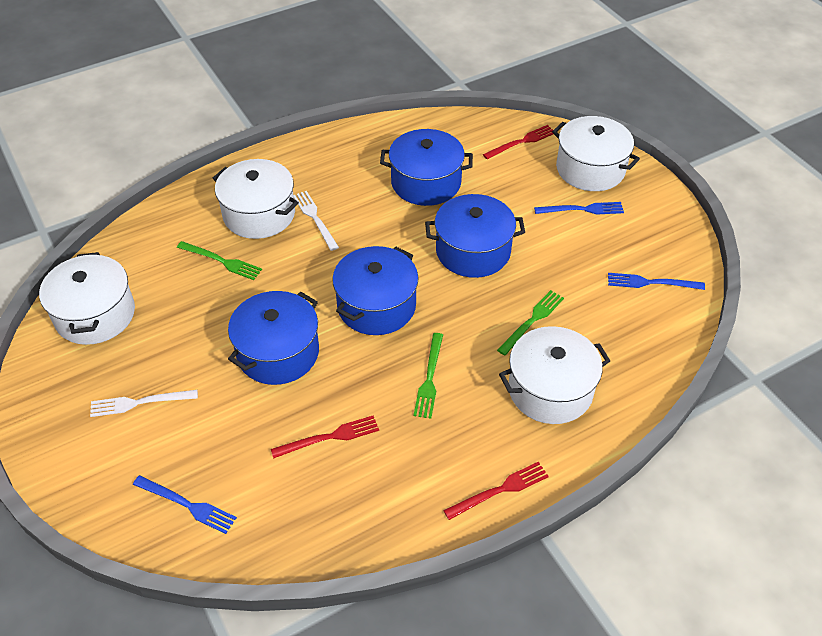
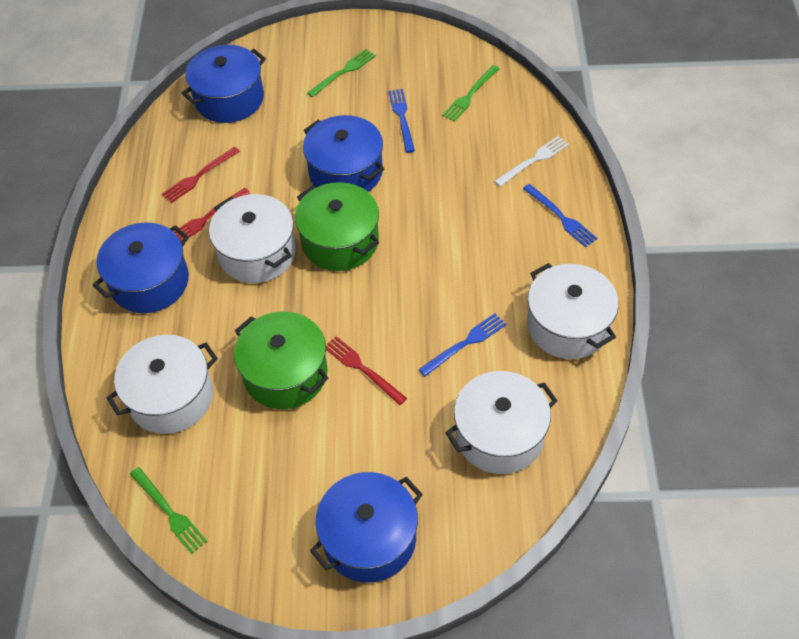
green pot: 0 -> 2
white fork: 2 -> 1

